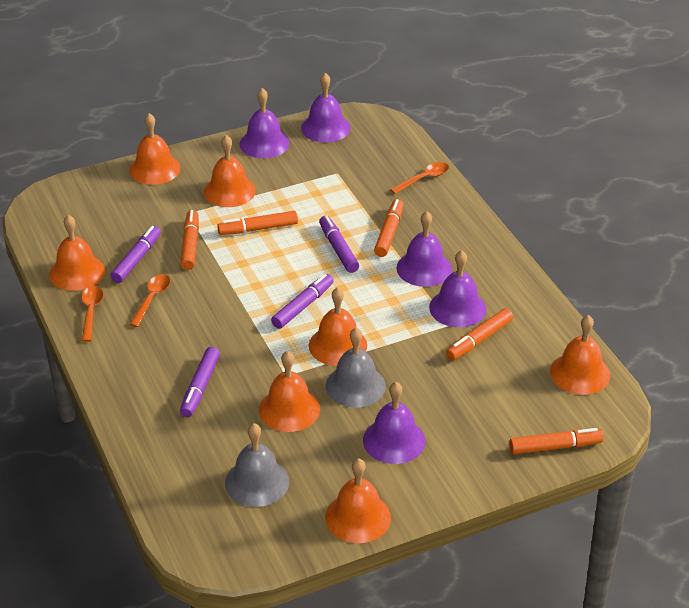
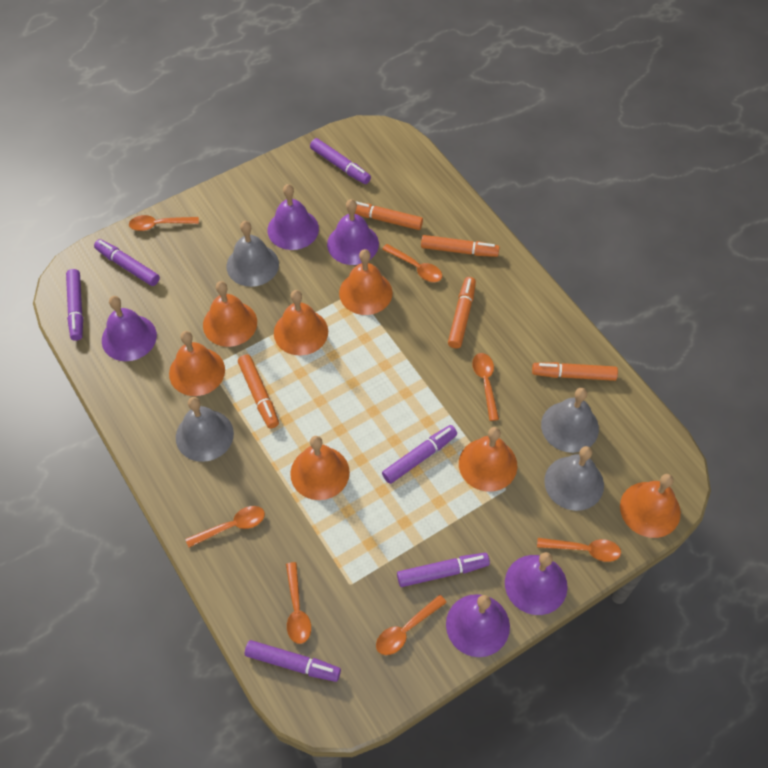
grey bell: 2 -> 4
orange spoon: 3 -> 7
purple marker: 4 -> 6

